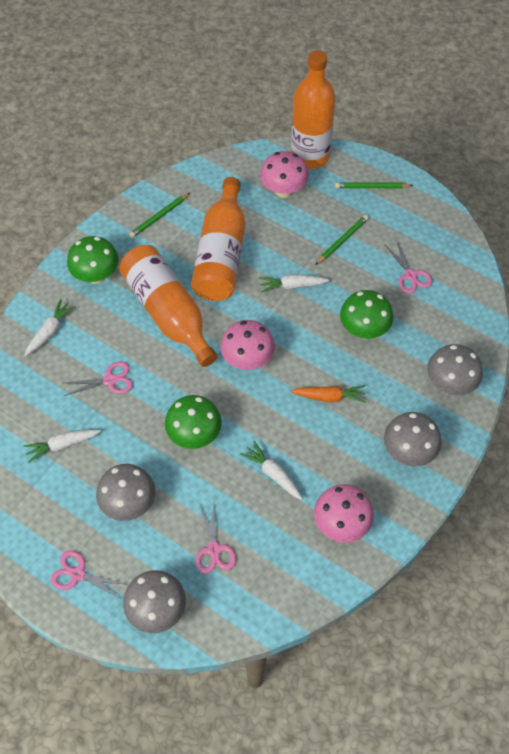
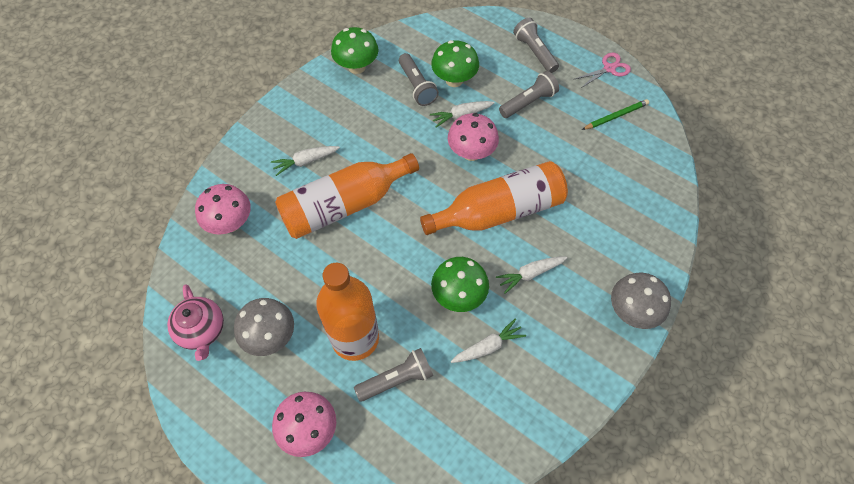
green pencil: 3 -> 1
grey flashlight: 0 -> 4
grey mushroom: 4 -> 2
orange carrot: 1 -> 0
pink scissors: 4 -> 1
pink teapot: 0 -> 1

